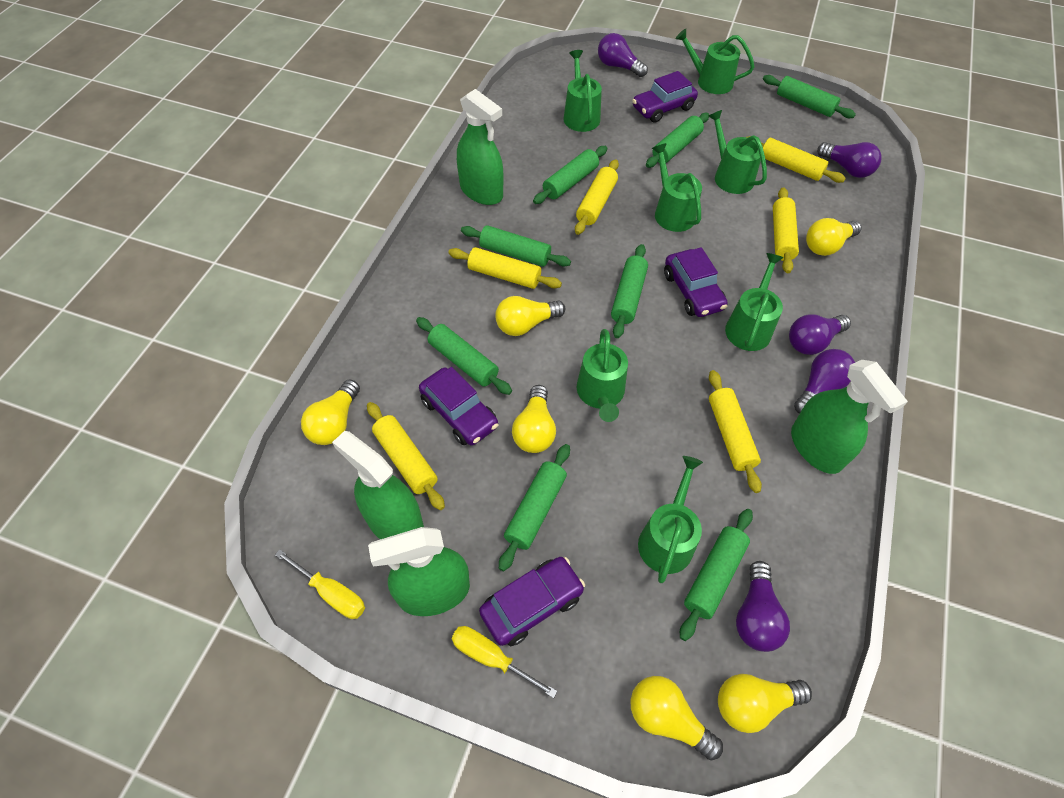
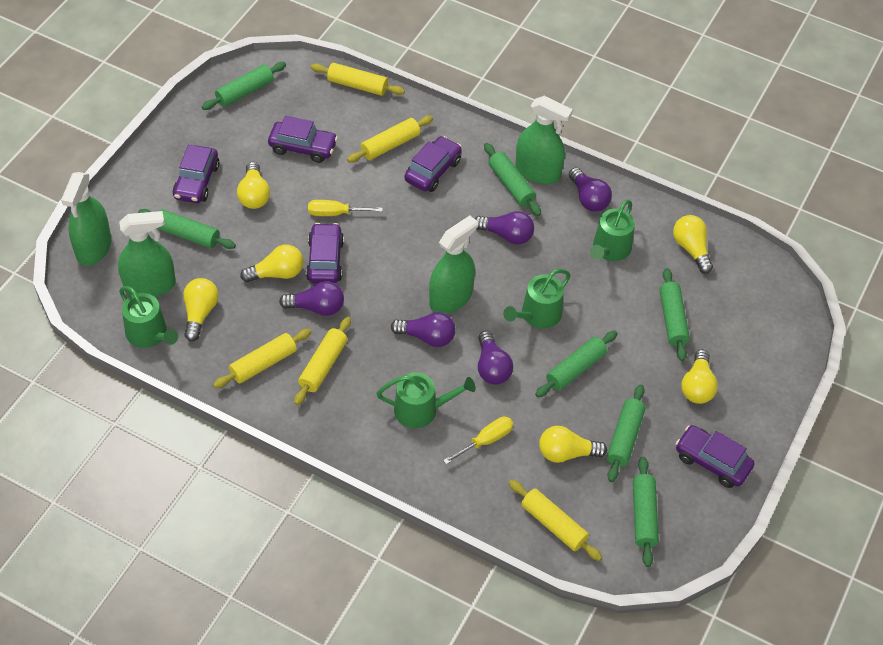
green rolling pin: 8 -> 7
green watering can: 7 -> 4
purple car: 4 -> 5
yellow rolling pin: 6 -> 5

